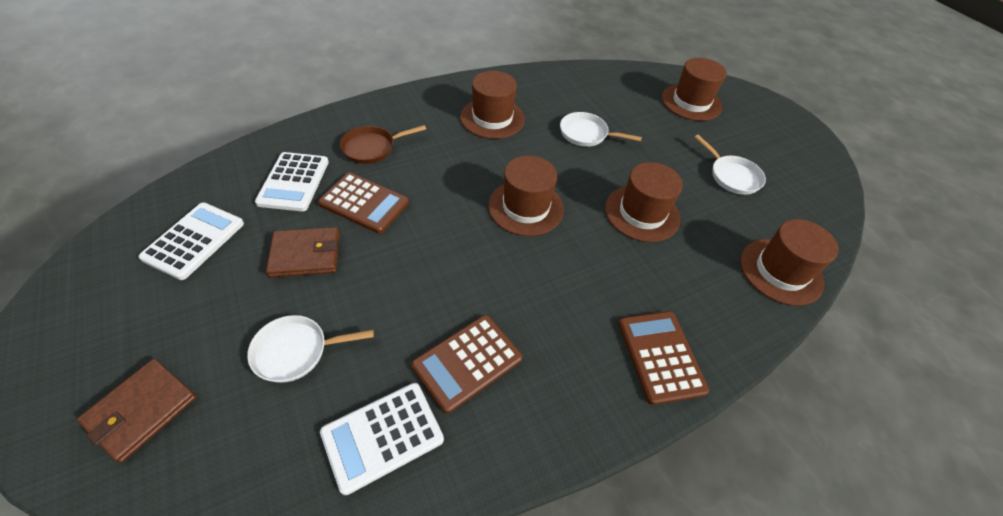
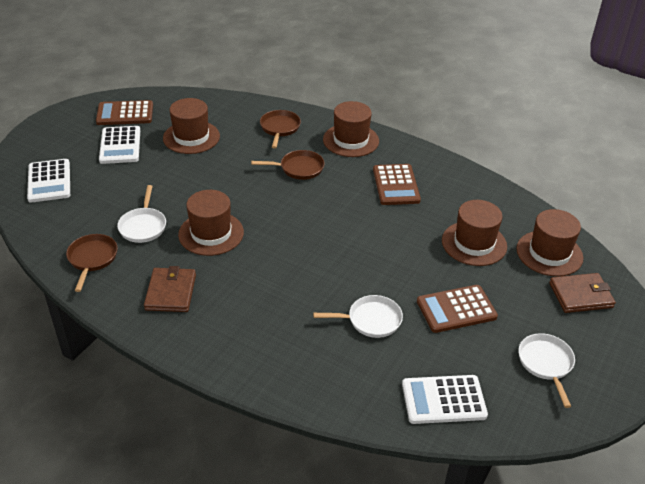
brown pan: 1 -> 3

